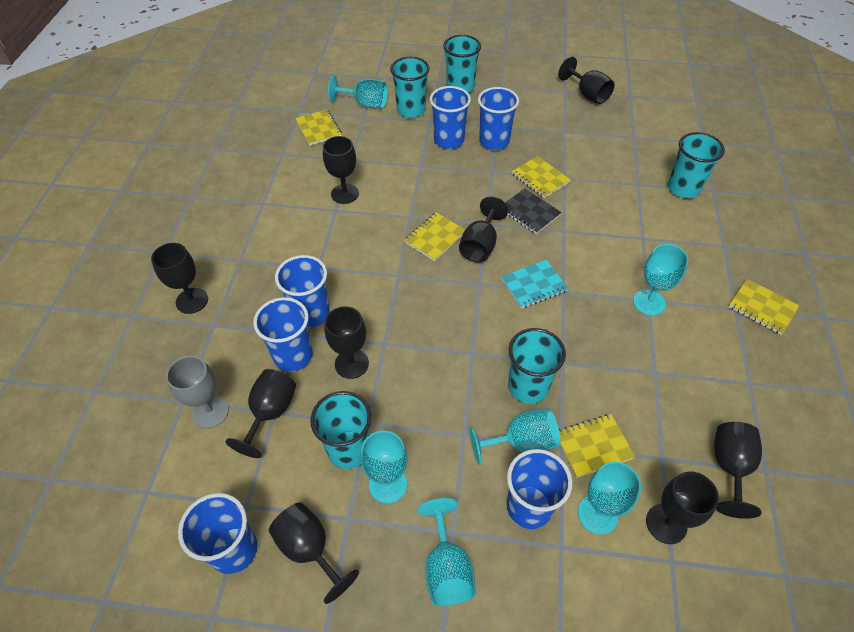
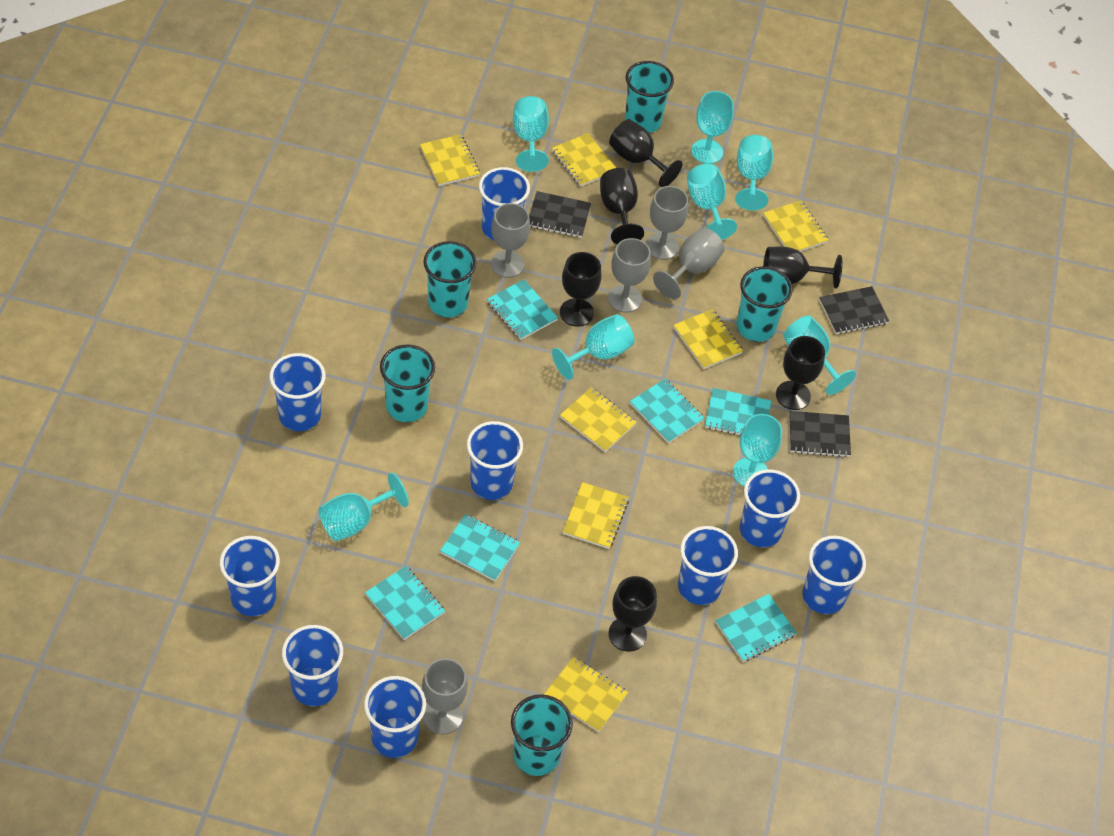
black goblet: 9 -> 6
black notebook: 1 -> 3
blue cup: 6 -> 9
grey goblet: 1 -> 5
turquoise goblet: 6 -> 8
turquoise notebook: 1 -> 6
yellow notebook: 5 -> 7

